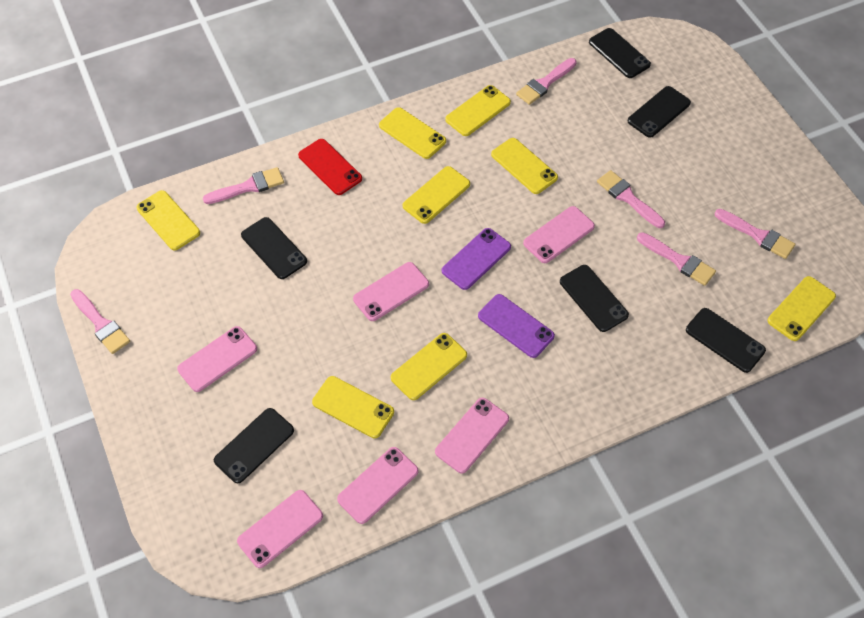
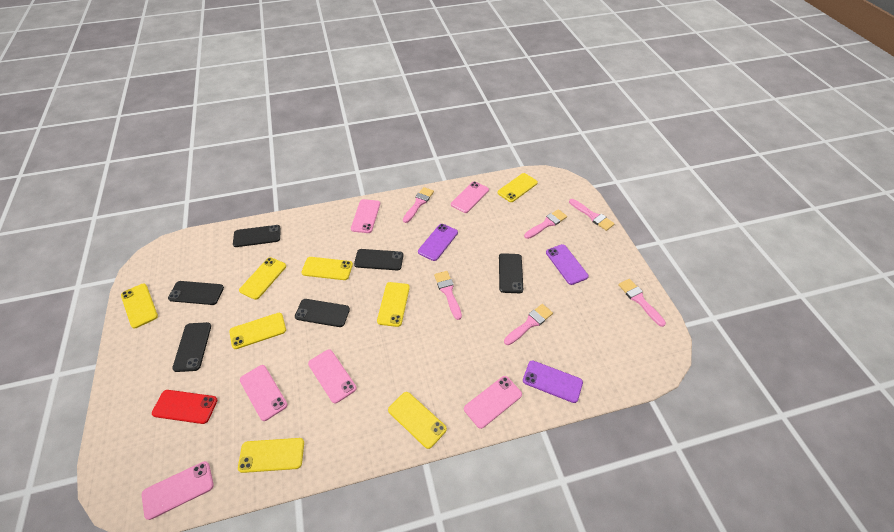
purple phone: 2 -> 3

